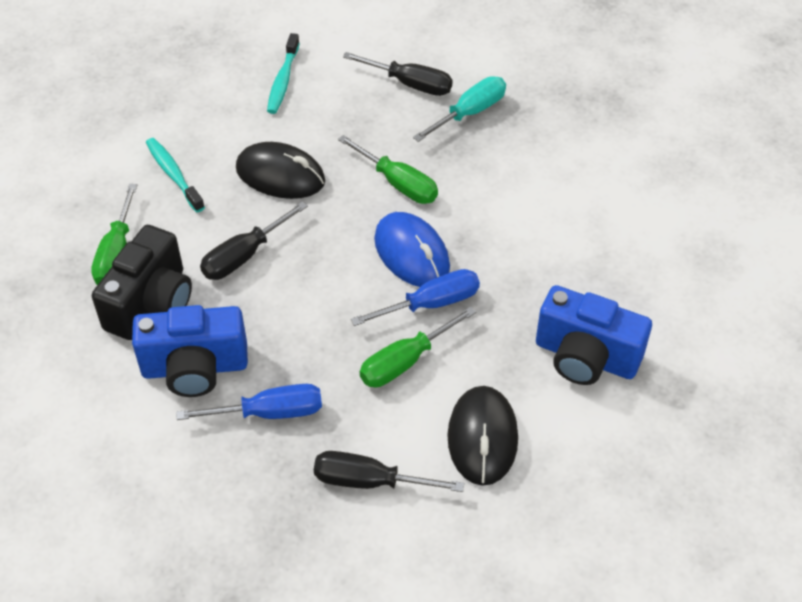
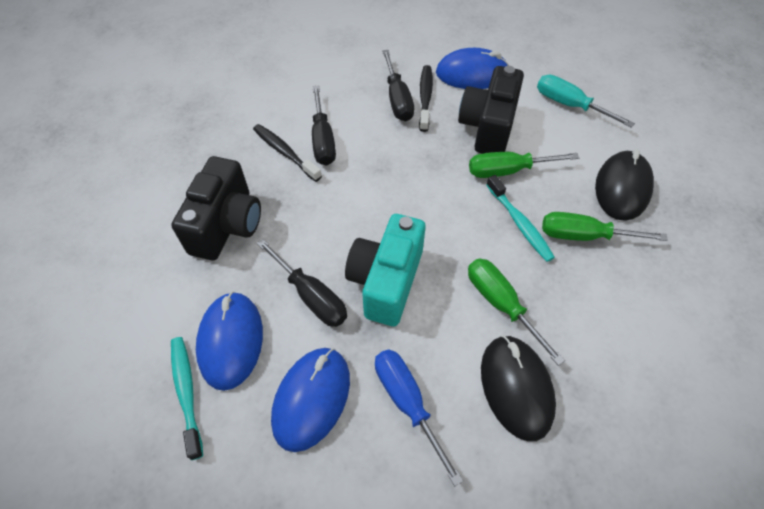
black camera: 1 -> 2
black toothbrush: 0 -> 2
blue camera: 2 -> 0
blue mouse: 1 -> 3
blue screwdriver: 2 -> 1
turquoise camera: 0 -> 1

